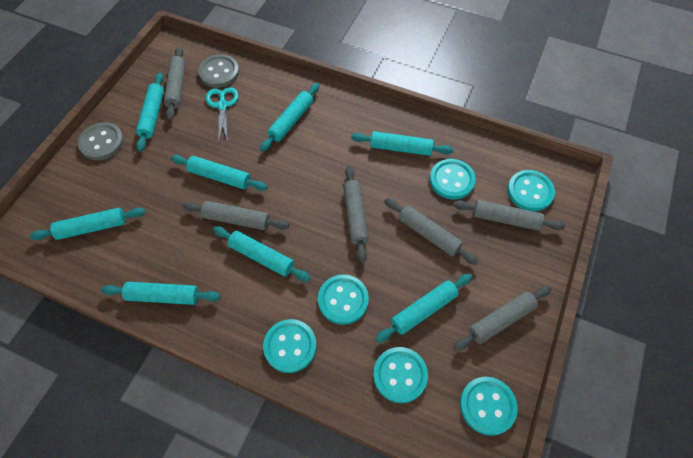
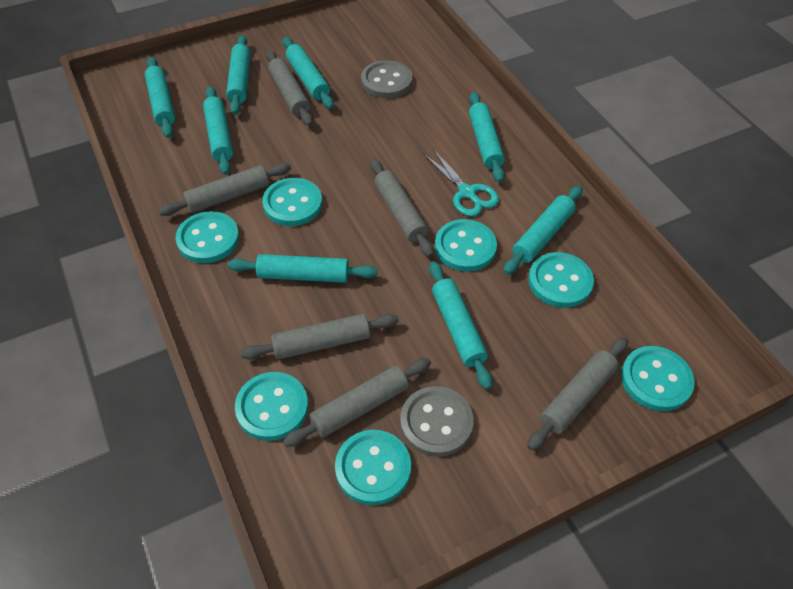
turquoise button: 6 -> 7

